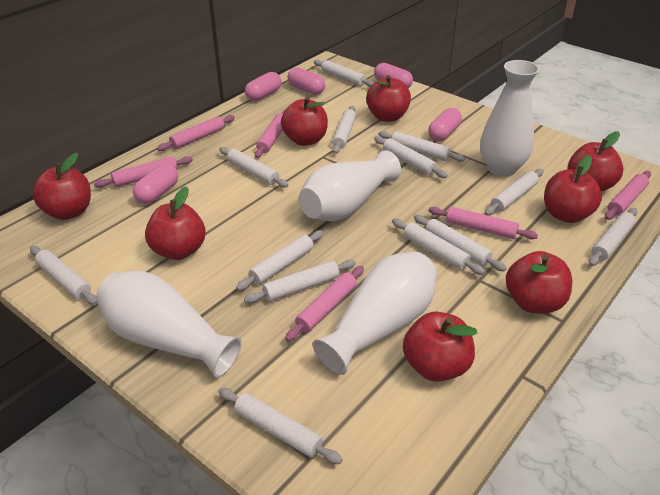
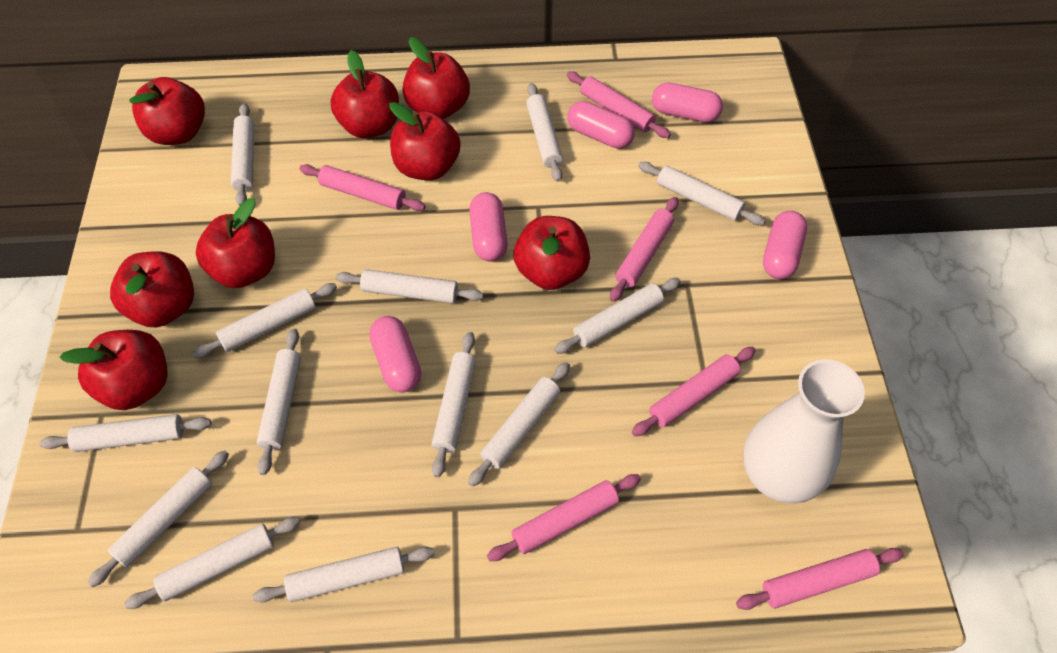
white vase: 4 -> 1

